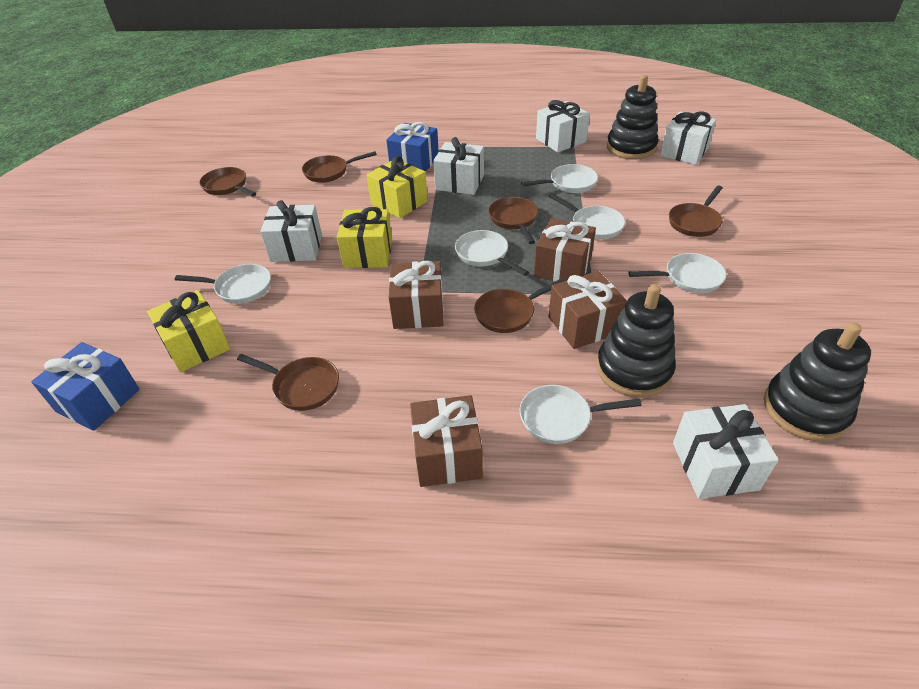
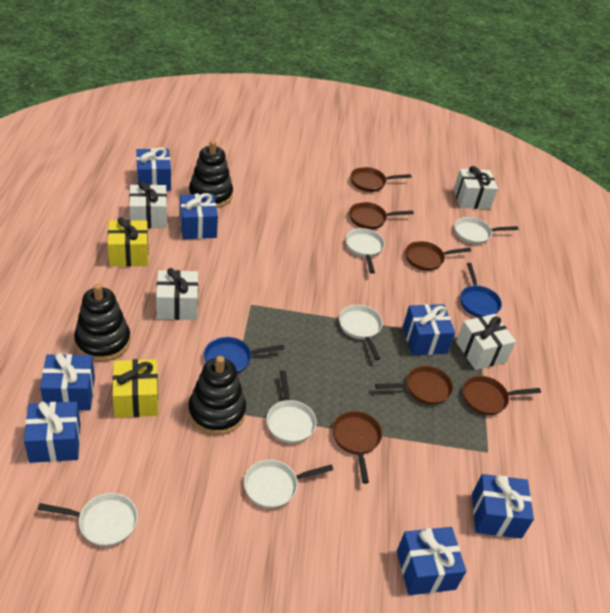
blue gift: 2 -> 7
blue pan: 0 -> 2
brown gift: 4 -> 0
white gift: 5 -> 4
yellow gift: 3 -> 2

